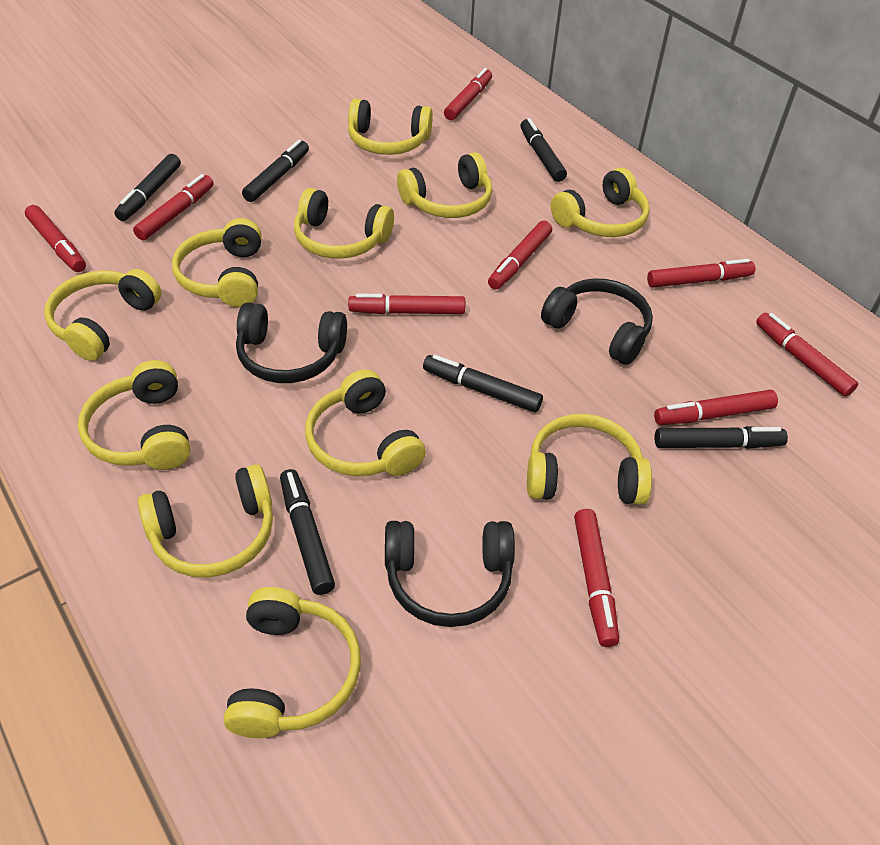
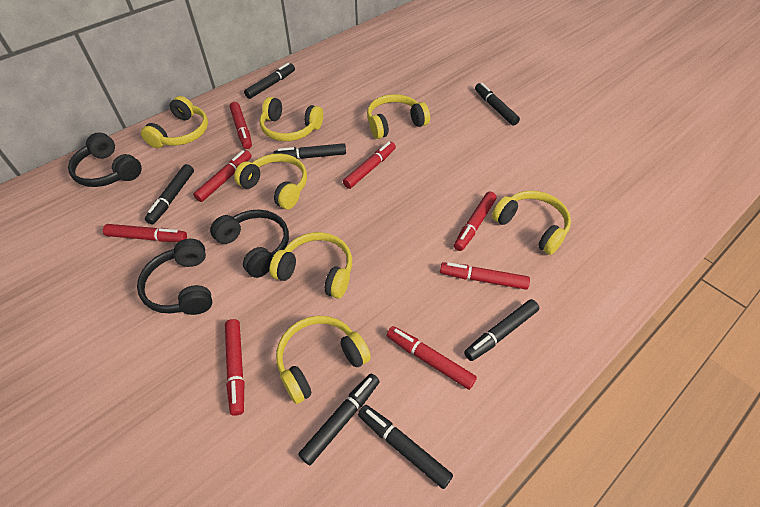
black marker: 6 -> 7
red marker: 9 -> 8
yellow headphones: 11 -> 7

